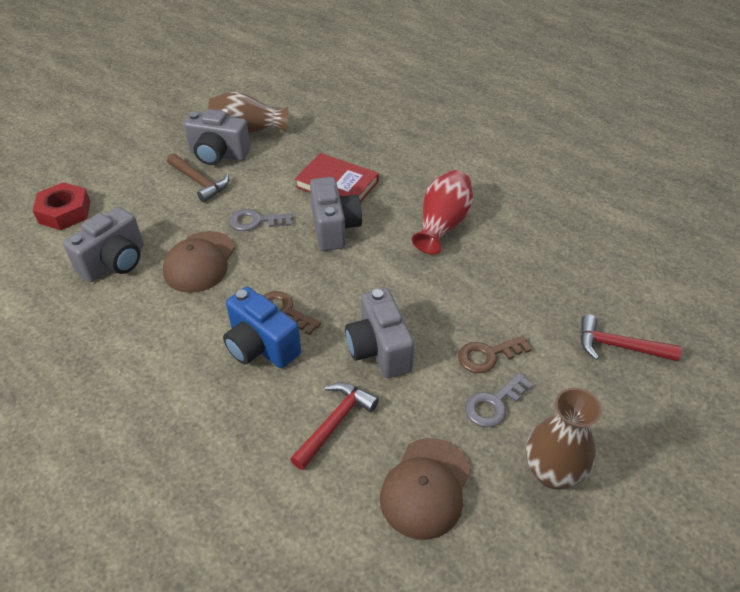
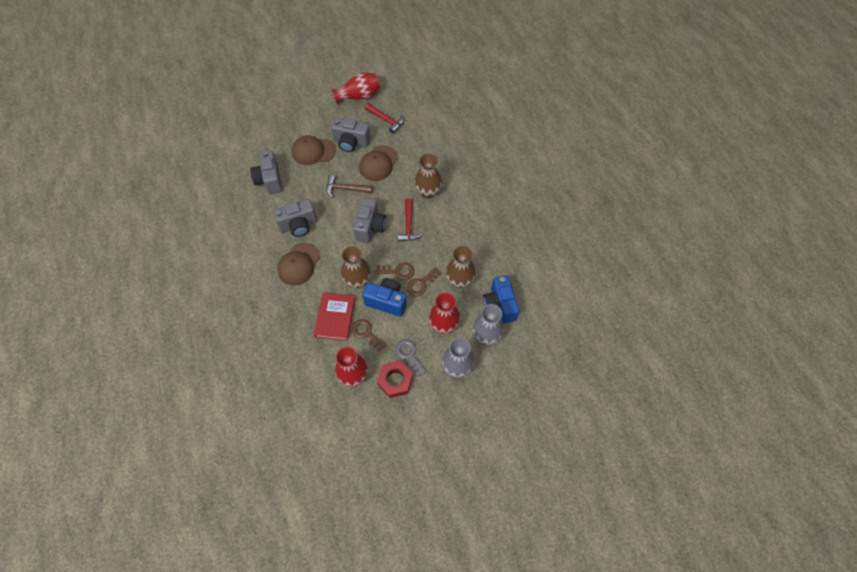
blue camera: 1 -> 2
brown cap: 2 -> 3
brown key: 2 -> 3
brown vase: 2 -> 3
grey key: 2 -> 1
grey vase: 0 -> 2
red vase: 1 -> 3

